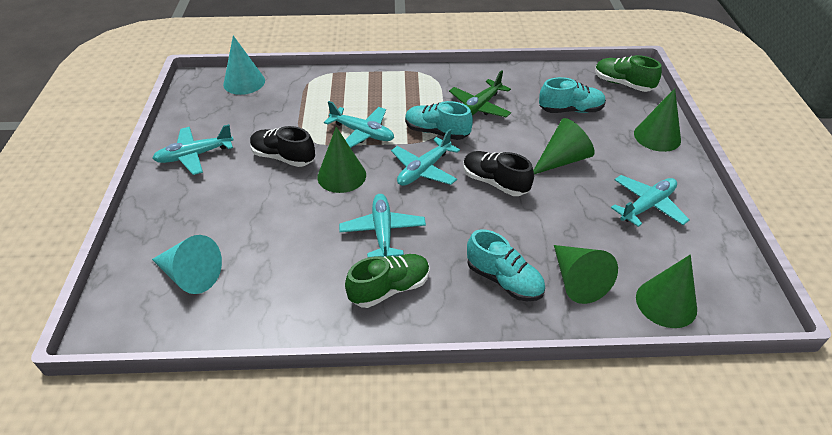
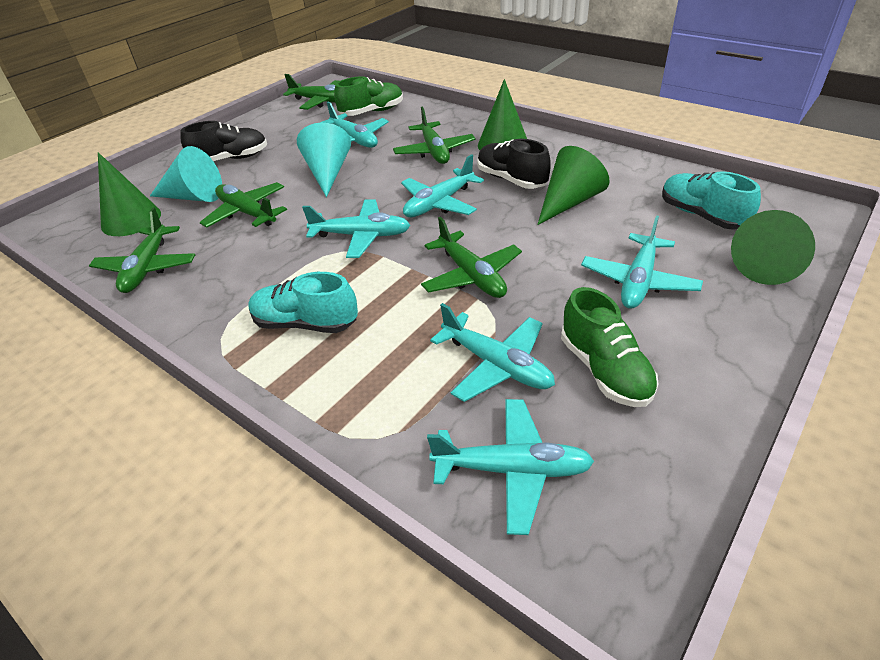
green cone: 5 -> 4
green plane: 1 -> 5
turquoise plane: 5 -> 6
turquoise shoe: 3 -> 2

